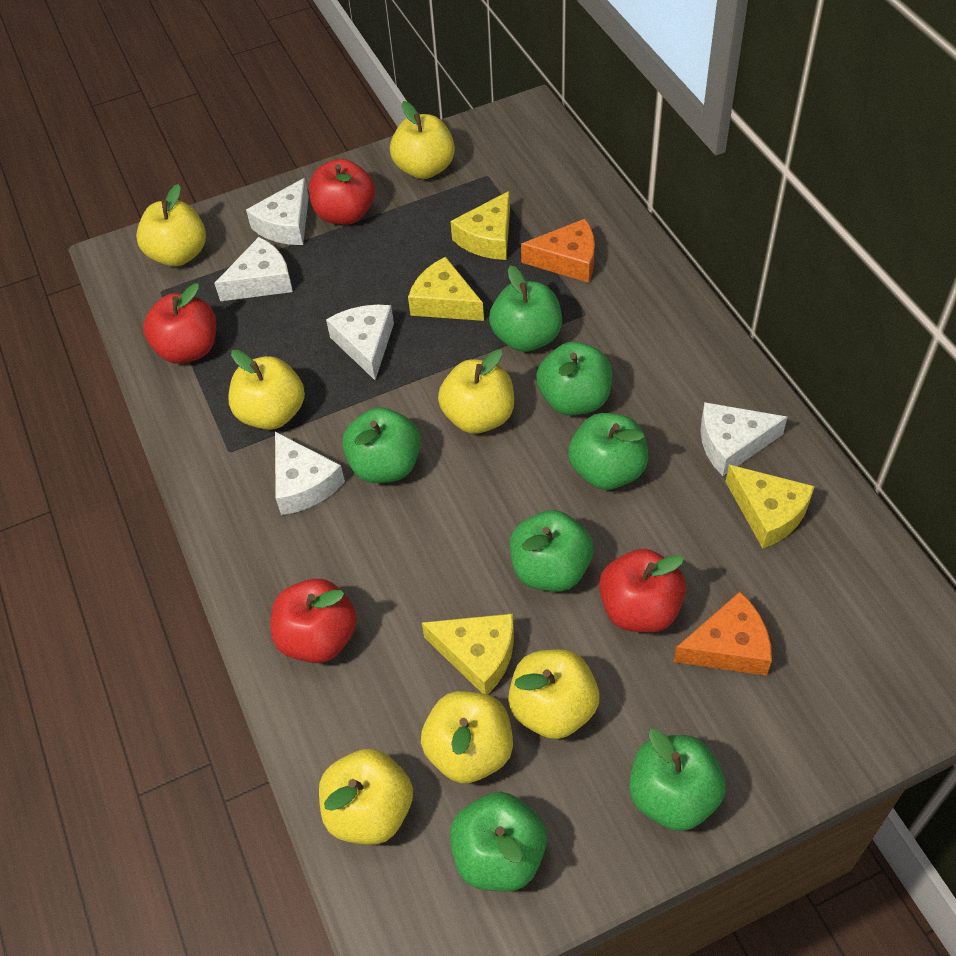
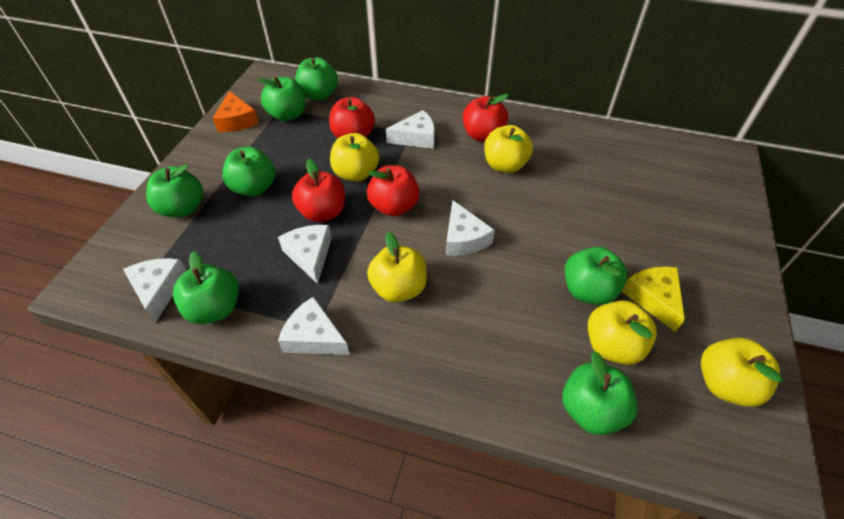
orange cheese: 2 -> 1
yellow apple: 7 -> 5
yellow cheese: 4 -> 1

